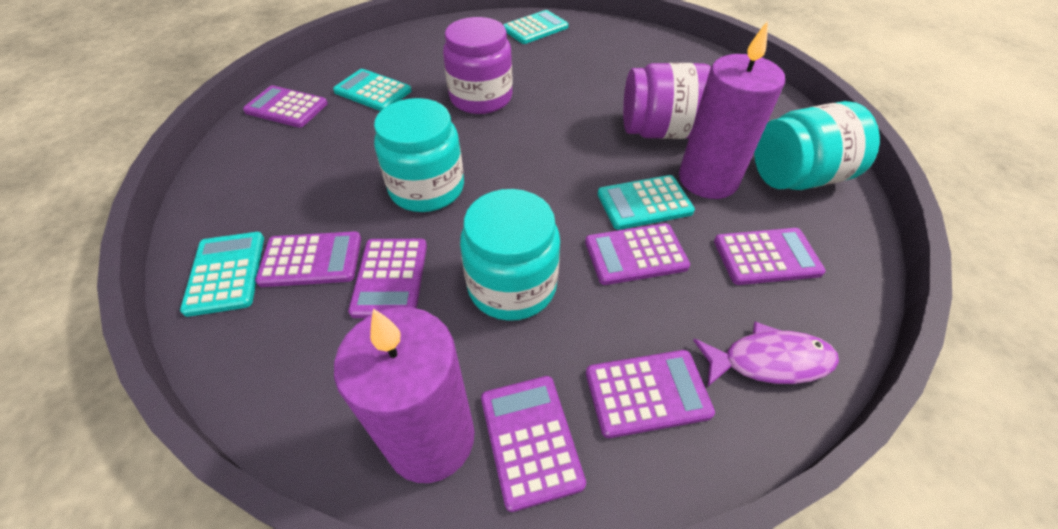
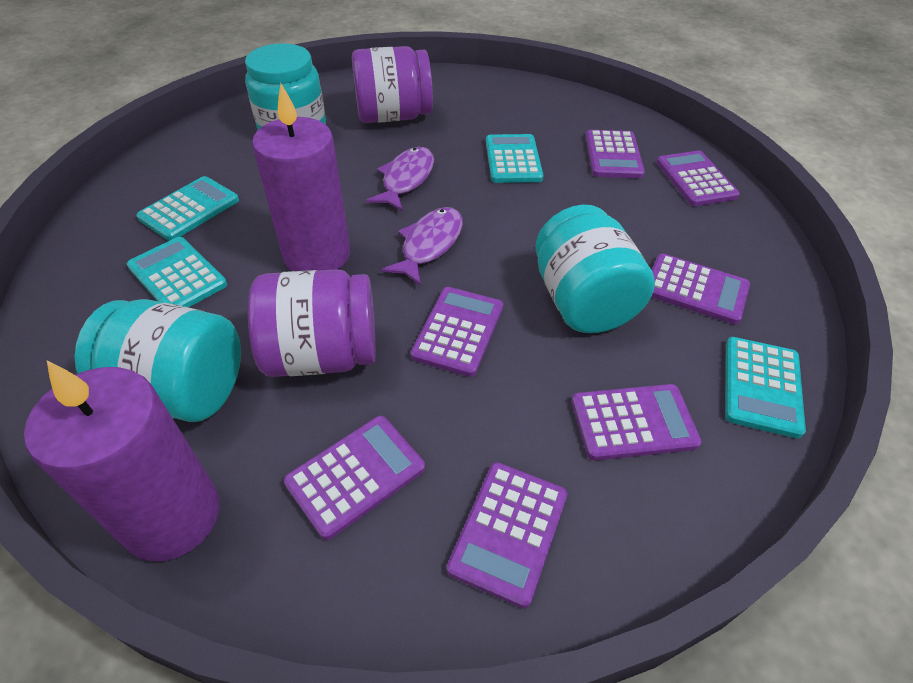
purple fish: 1 -> 2

